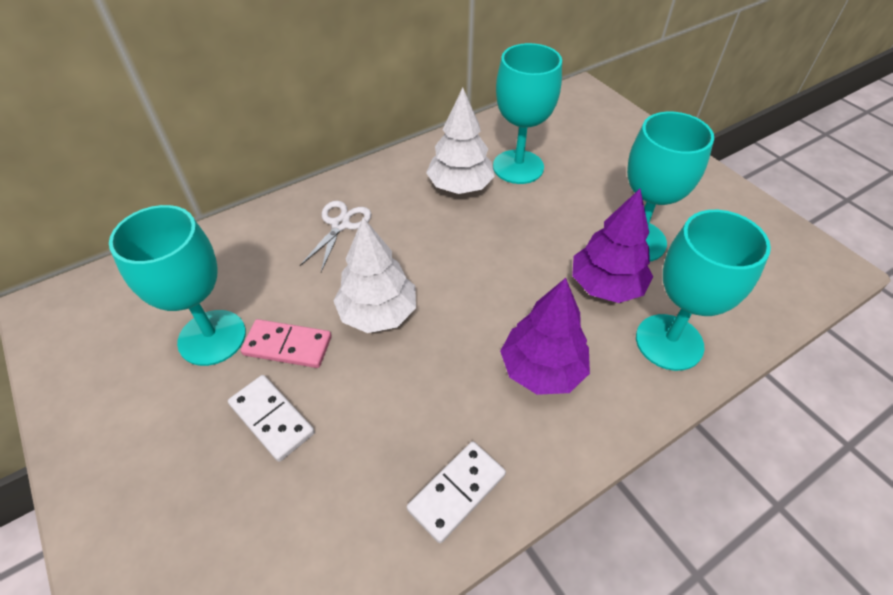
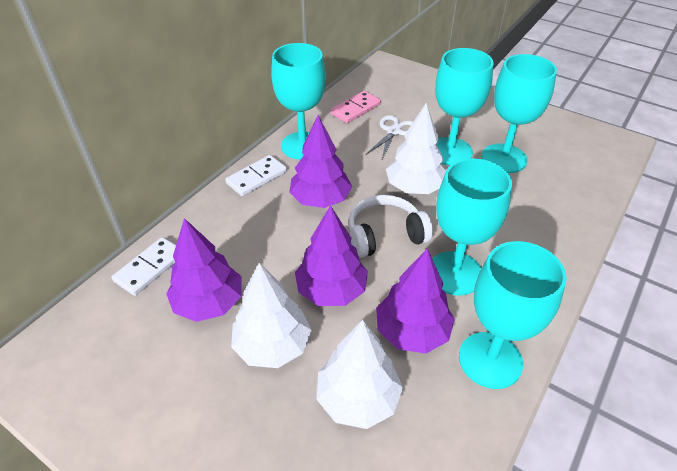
purple tree: 2 -> 4
turquoise goblet: 4 -> 5
white headphones: 0 -> 1
white tree: 2 -> 3

